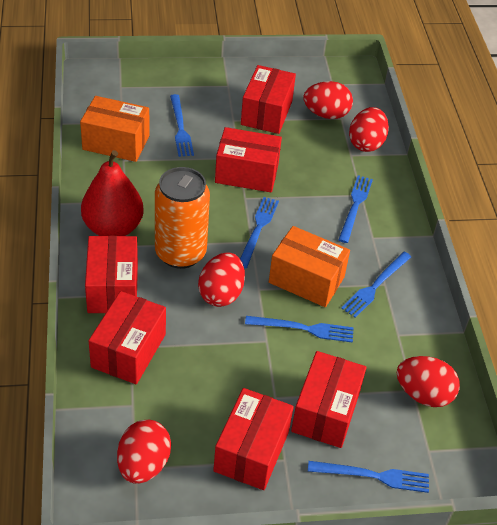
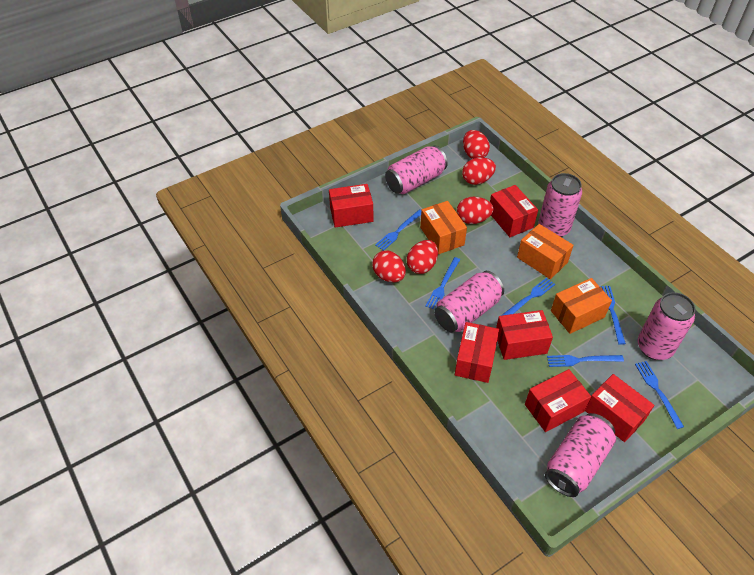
orange box: 2 -> 3
orange can: 1 -> 0
pink can: 0 -> 5
red pear: 1 -> 0

